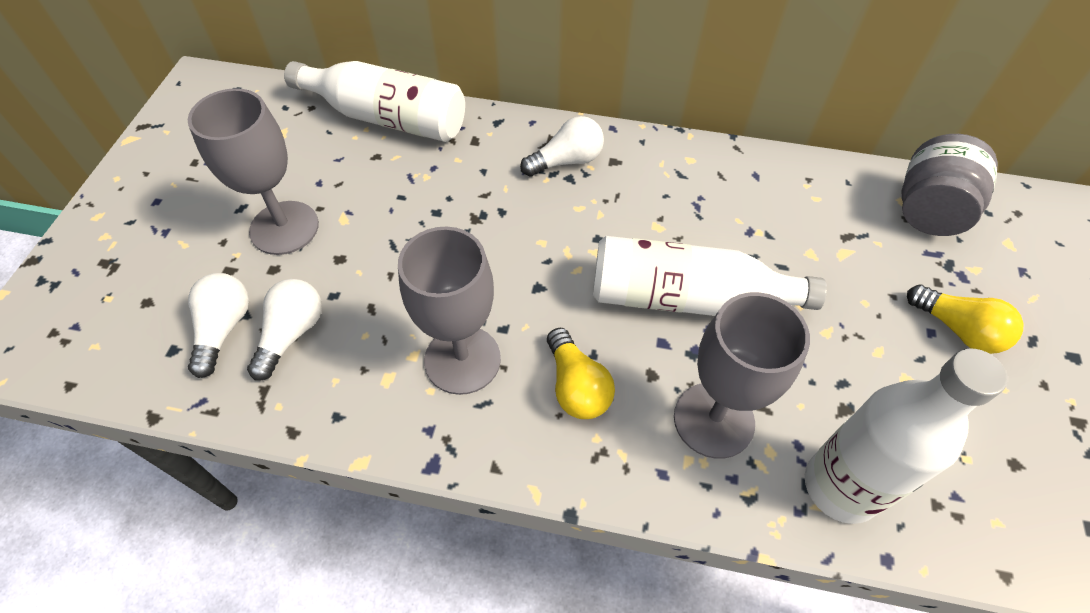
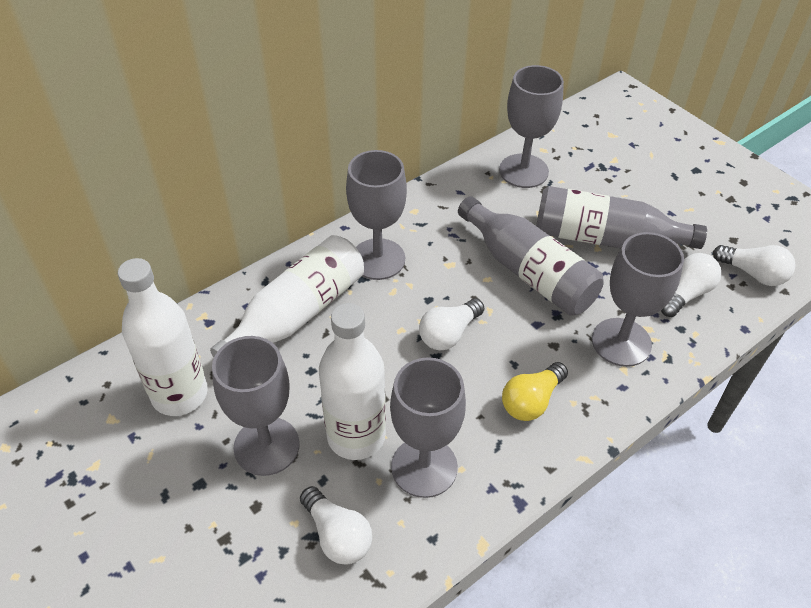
grey bottle: 0 -> 2
grey goblet: 3 -> 5
grey jar: 1 -> 0
white light bulb: 3 -> 4
yellow light bulb: 2 -> 1

